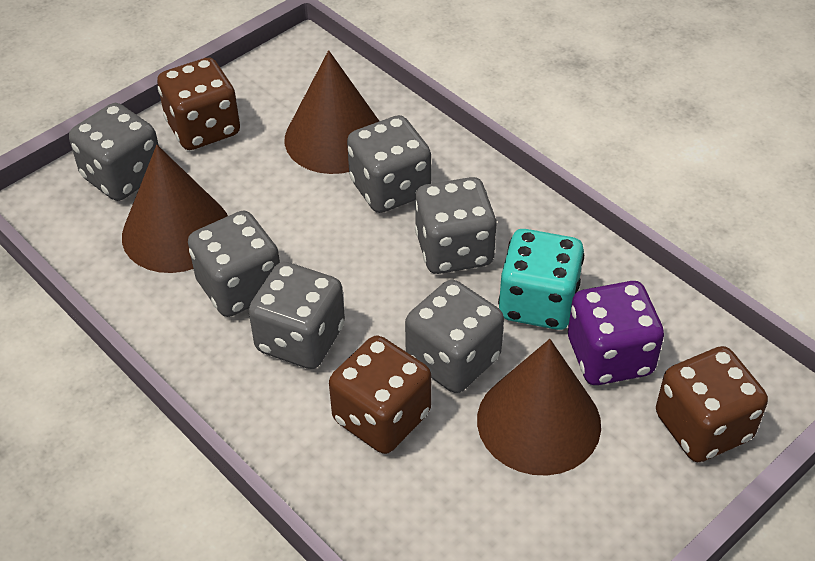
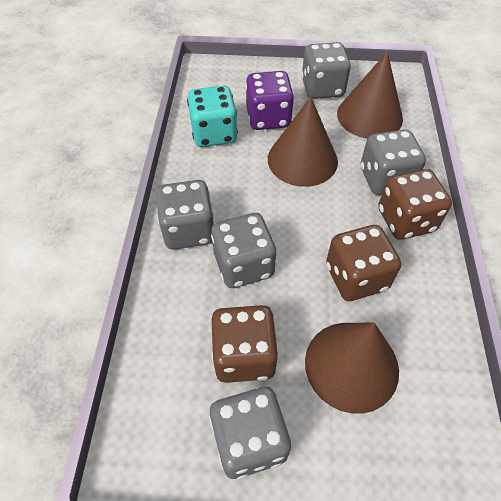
grey dice: 6 -> 5

